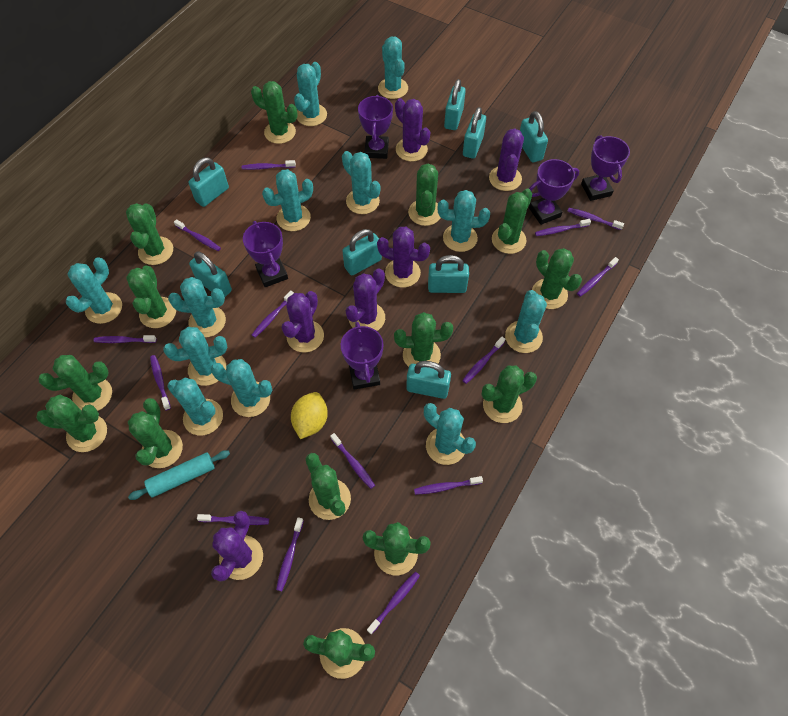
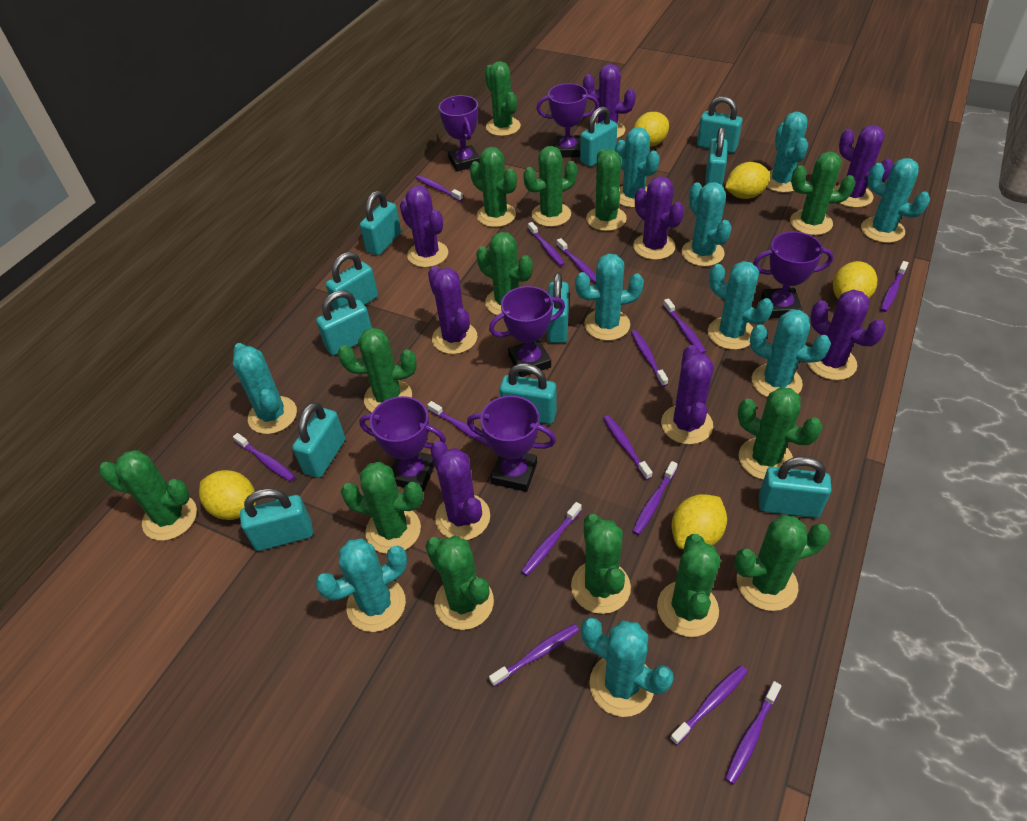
purple cactus: 6 -> 8
purple trophy: 5 -> 6
turquoise cactus: 12 -> 10
turquoise padlock: 8 -> 11
turquoise rolling pin: 1 -> 0
yellow lemon: 1 -> 5

